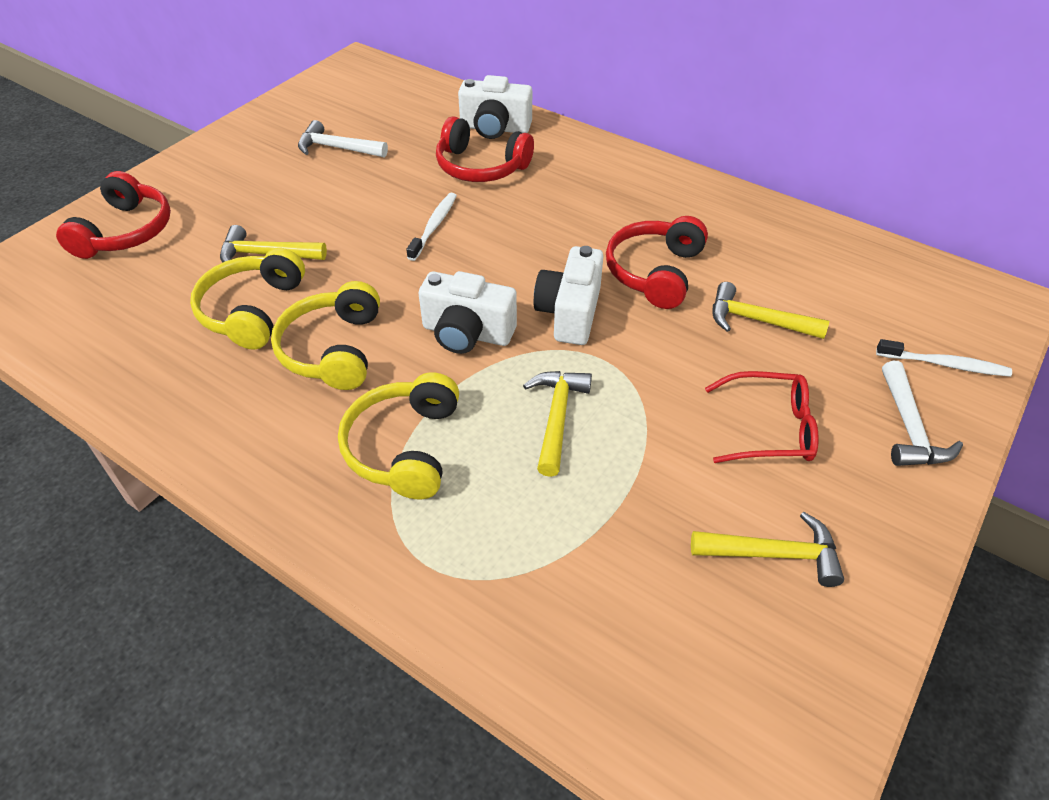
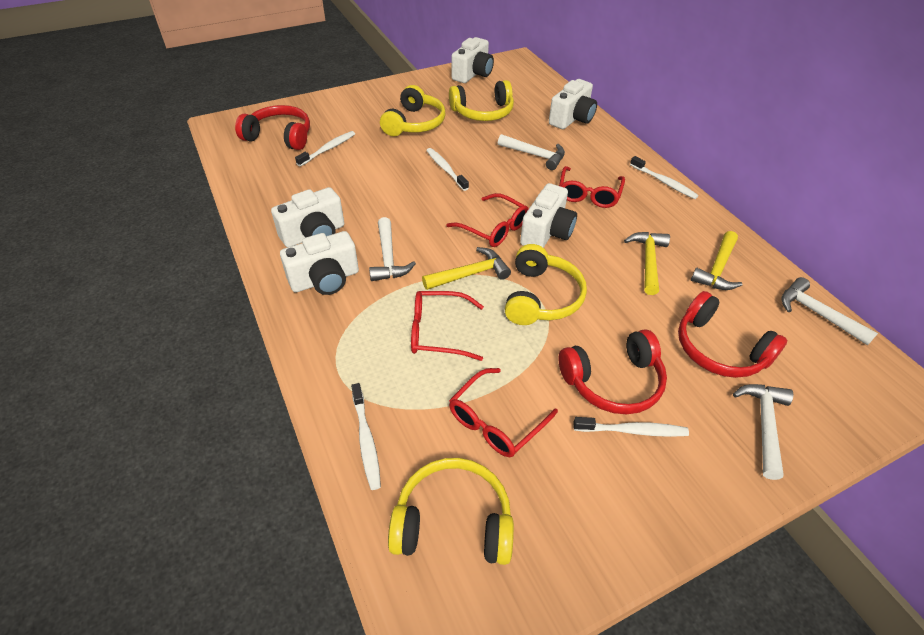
red glasses: 1 -> 4
white camera: 3 -> 5
white hammer: 2 -> 4
white toothbrush: 2 -> 5
yellow hammer: 4 -> 3
yellow headphones: 3 -> 4

